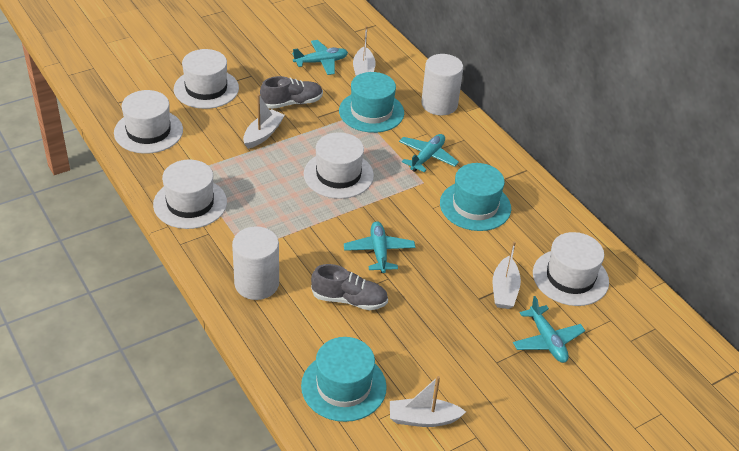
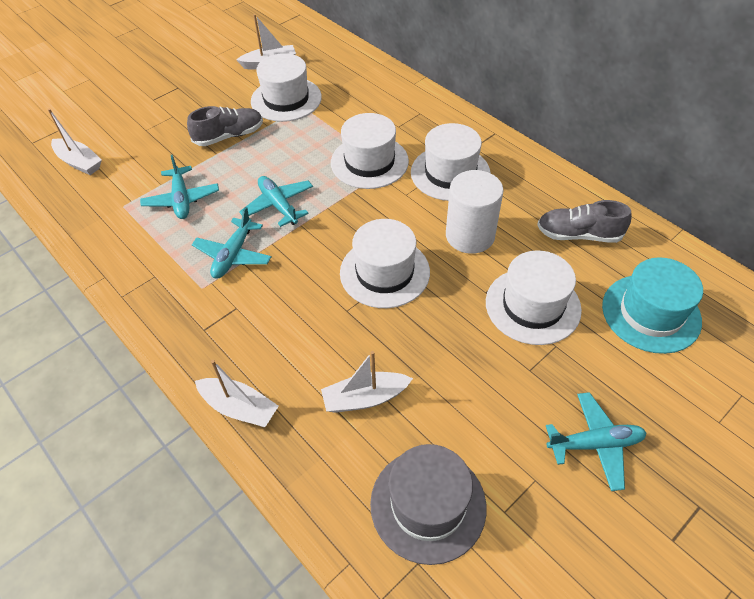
grey hat: 0 -> 1
turquoise hat: 3 -> 1
white cylinder: 2 -> 1

